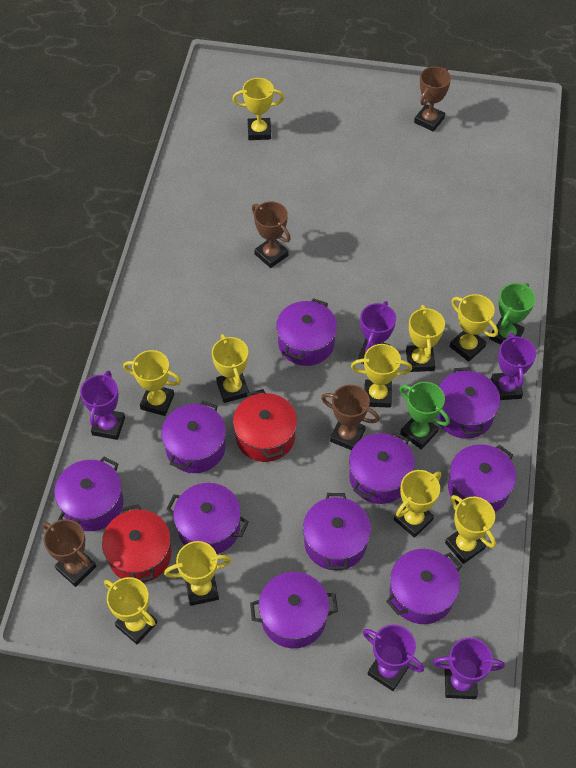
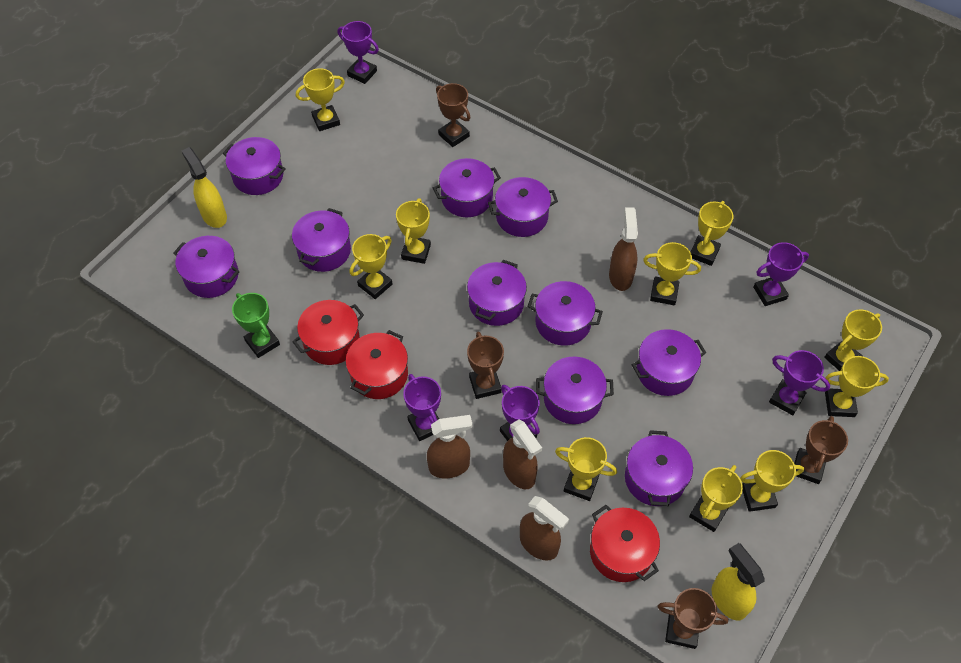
brown spray bottle: 0 -> 4
green trophy: 2 -> 1
red pot: 2 -> 3
yellow spray bottle: 0 -> 2

